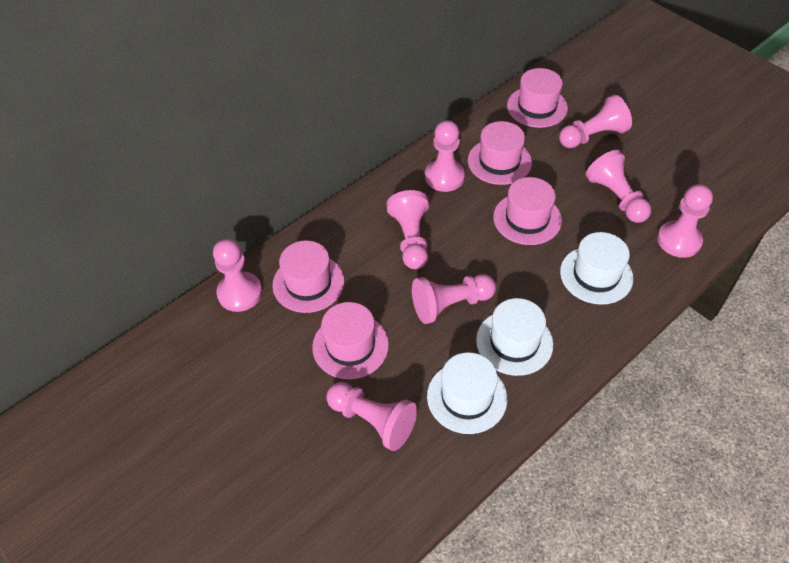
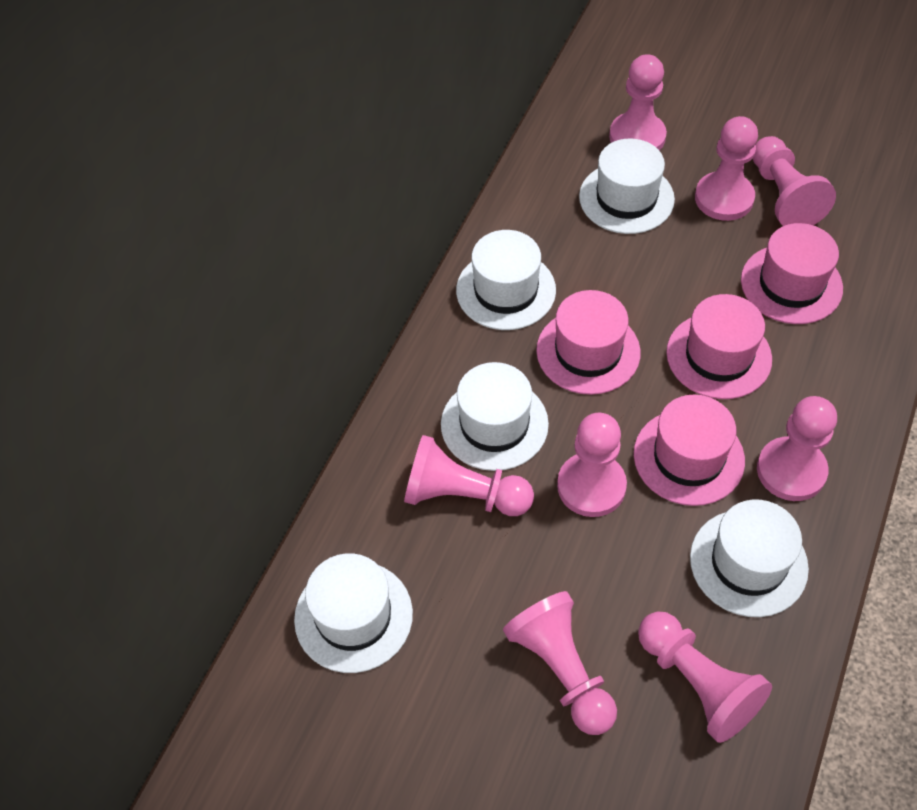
pink hat: 5 -> 4
white hat: 3 -> 5

